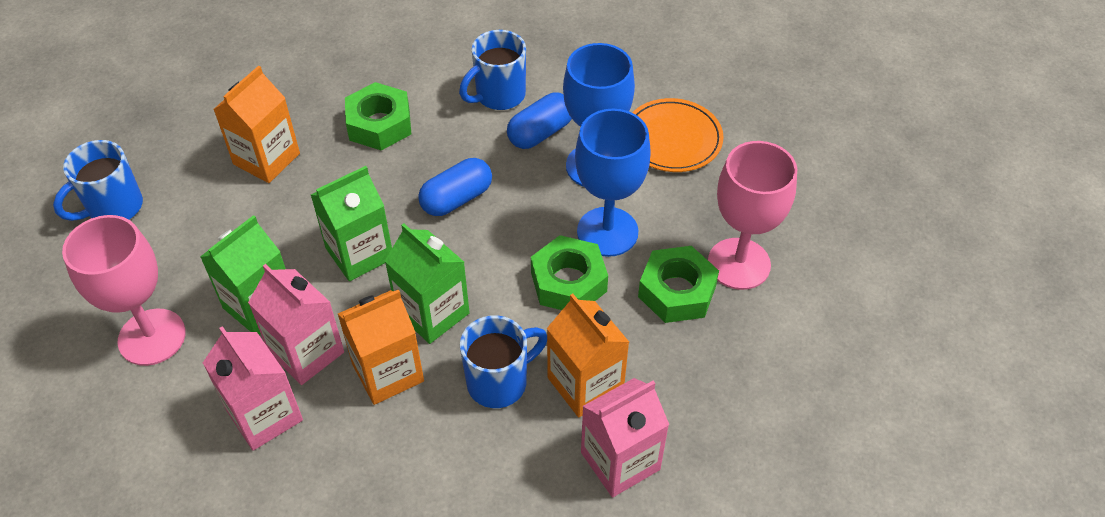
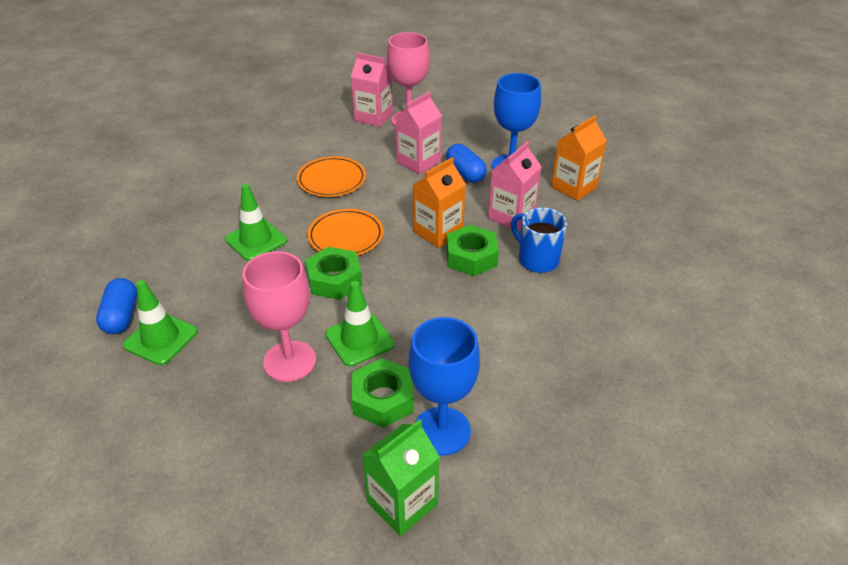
blue mug: 3 -> 1
green carton: 3 -> 1
green traffic cone: 0 -> 3
orange carton: 3 -> 2
orange plate: 1 -> 2

